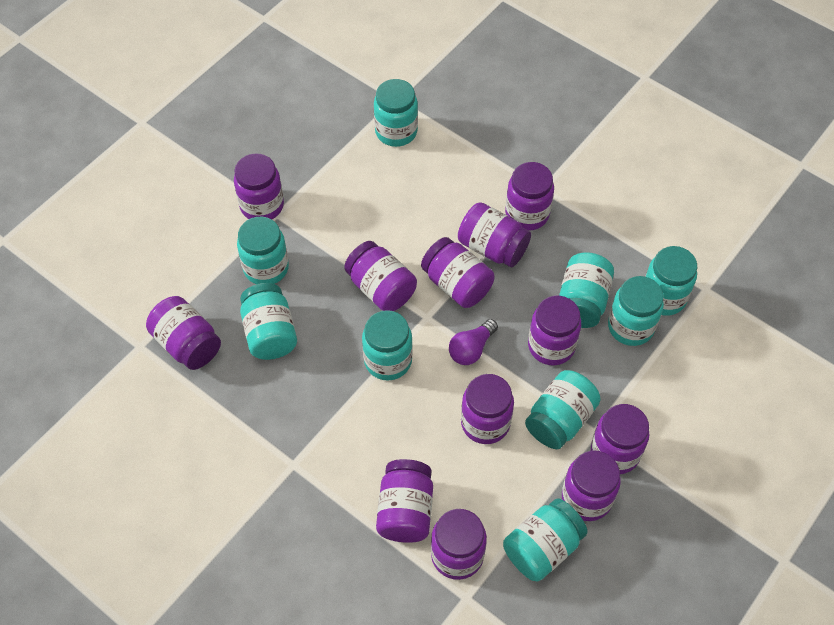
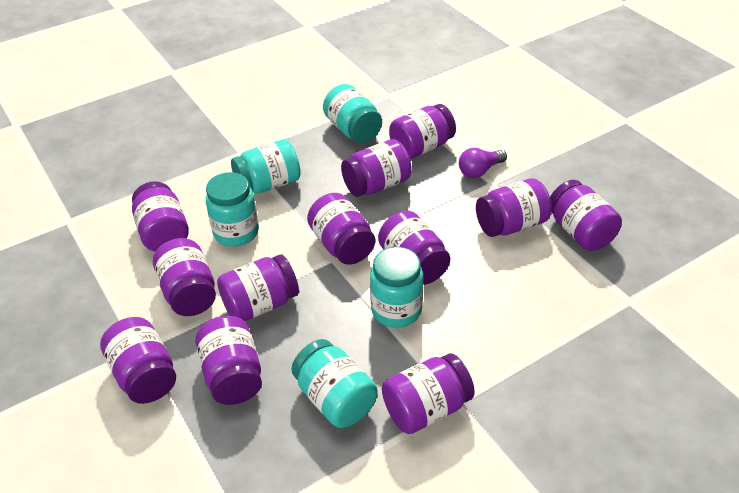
turquoise jar: 9 -> 5

